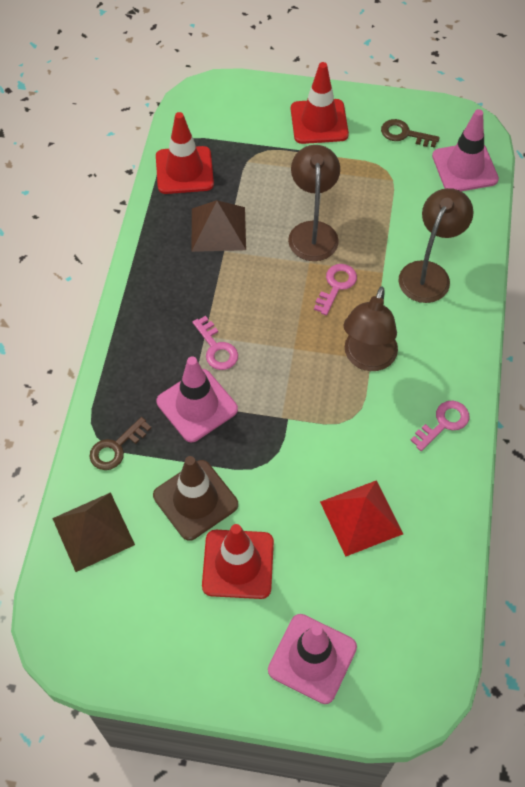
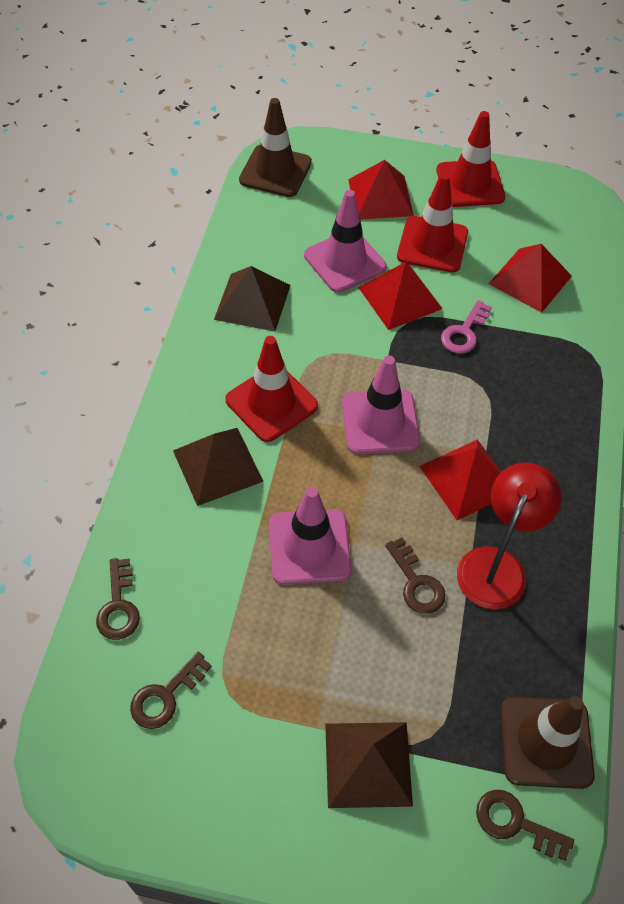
brown key: 2 -> 4
brown lamp: 3 -> 0
brown pyramid: 2 -> 3
brown traffic cone: 1 -> 2
pink key: 3 -> 1
red lamp: 0 -> 1
red pyramid: 1 -> 4

